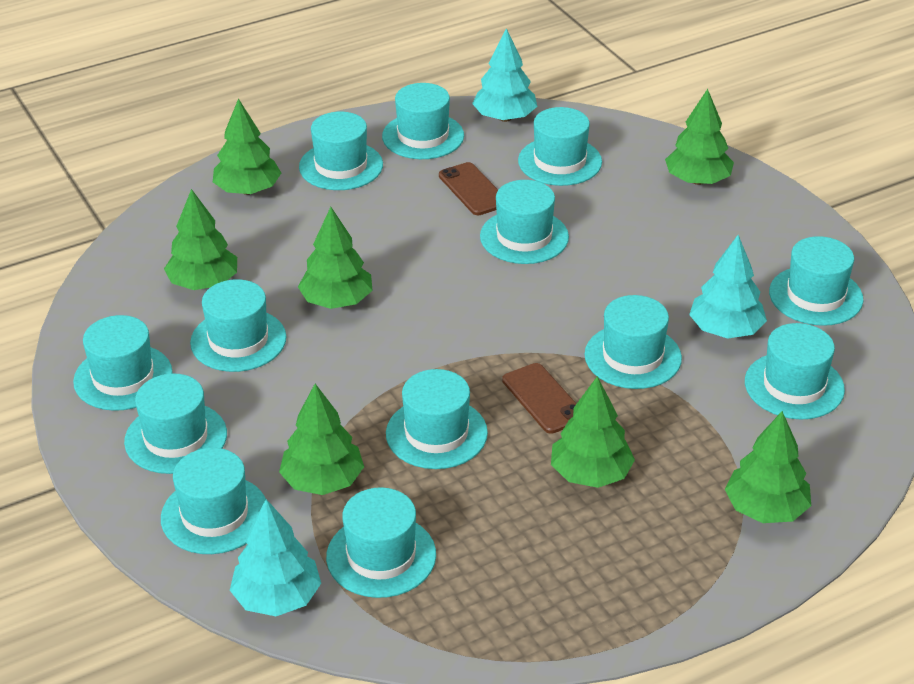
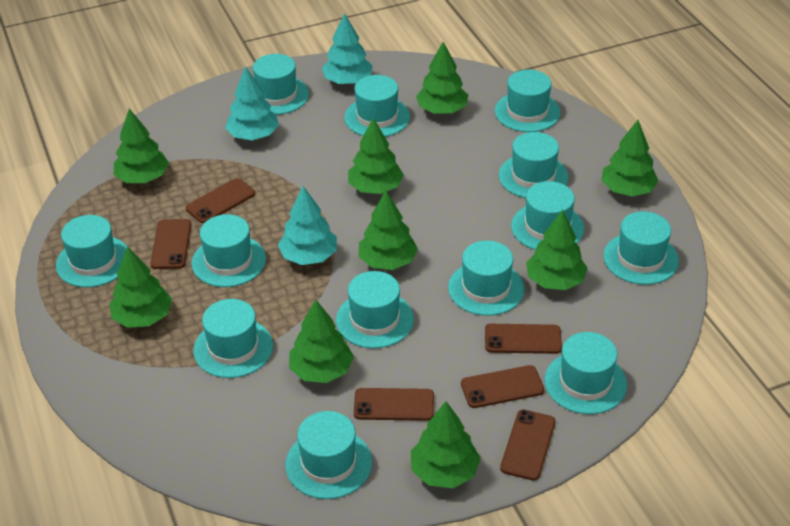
brown phone: 2 -> 6
green tree: 7 -> 9

